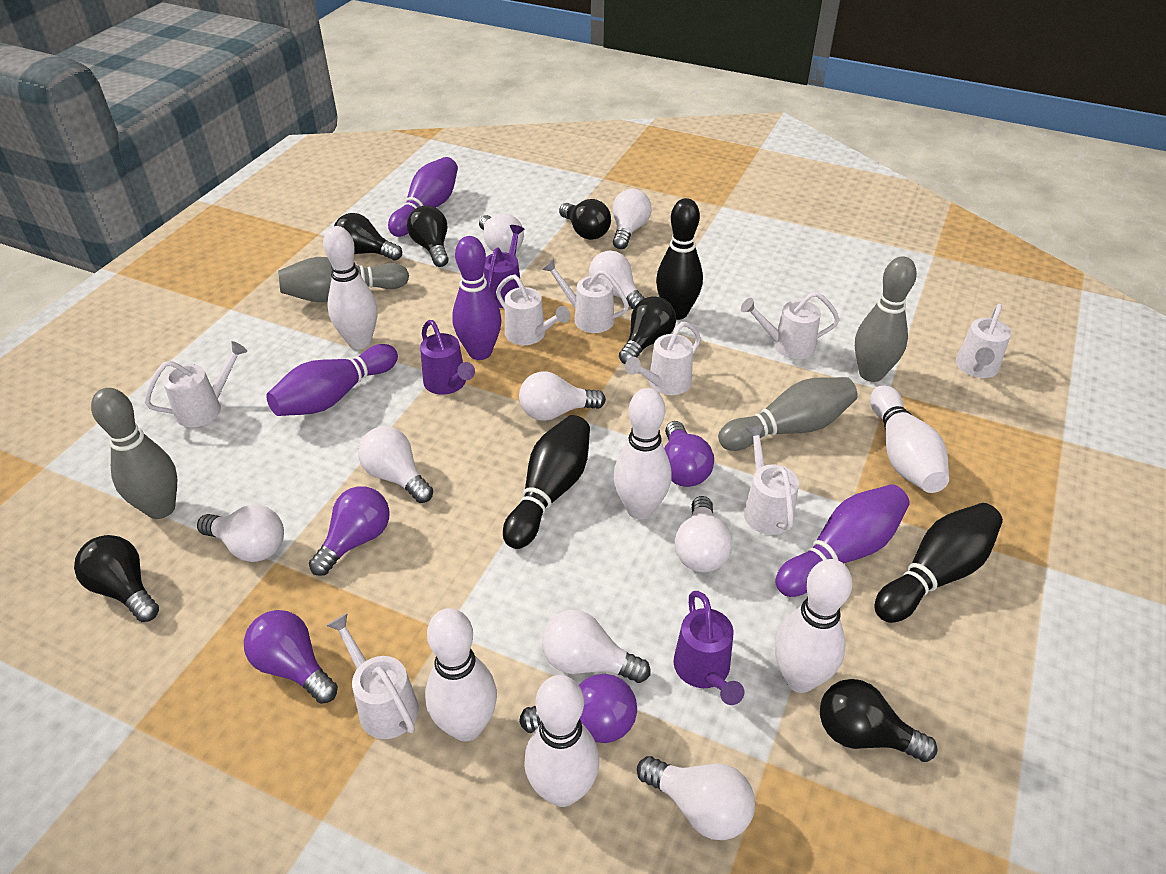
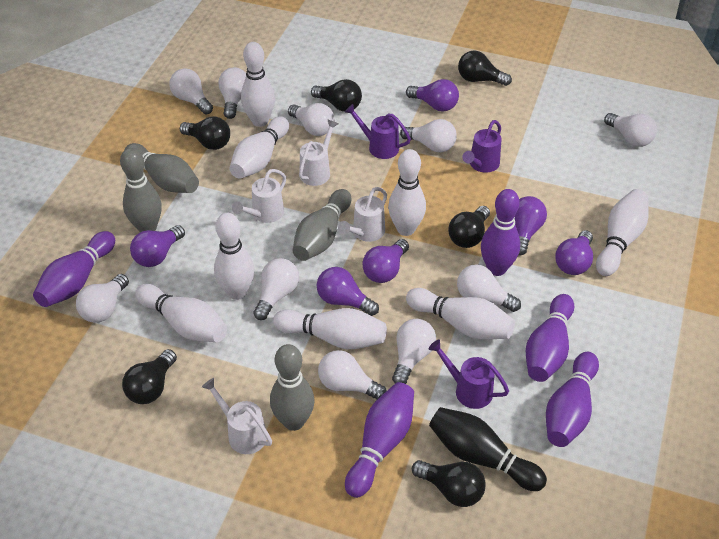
black bowling pin: 3 -> 1
purple bowling pin: 4 -> 5
purple light bulb: 4 -> 6
white bowling pin: 6 -> 8
white light bulb: 9 -> 10
white watering can: 8 -> 4

